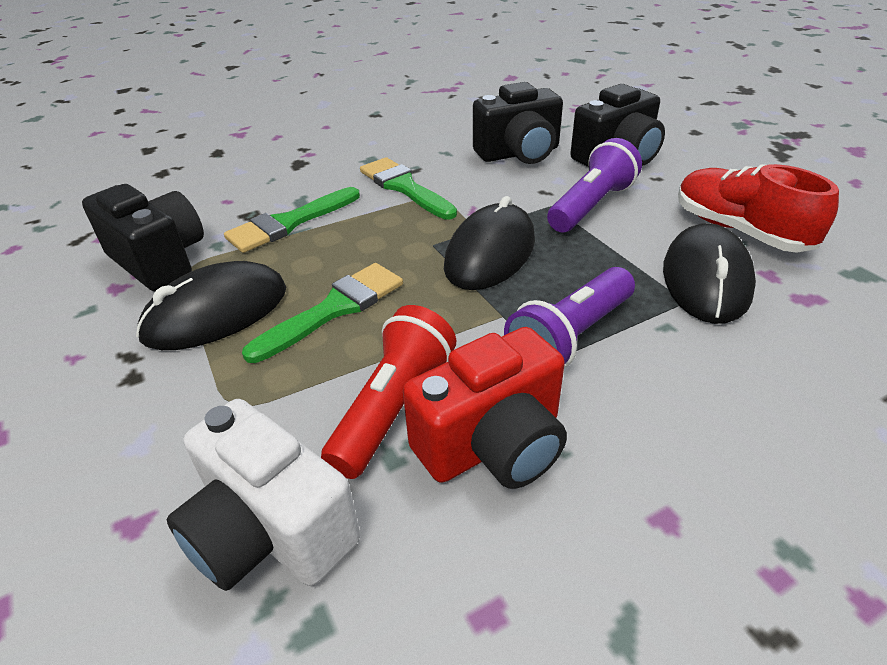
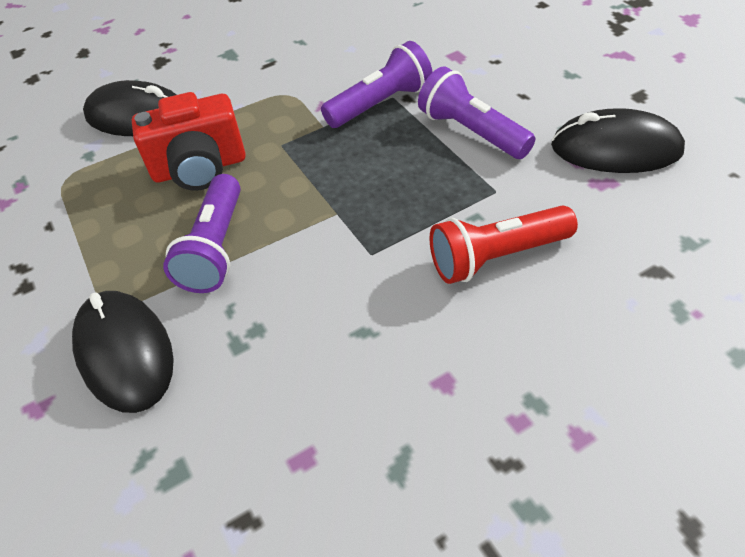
black camera: 3 -> 0
green brush: 3 -> 0
purple flashlight: 2 -> 3
red shoe: 1 -> 0
white camera: 1 -> 0

